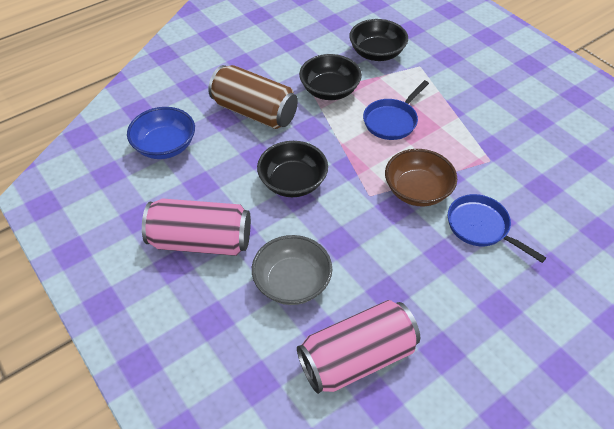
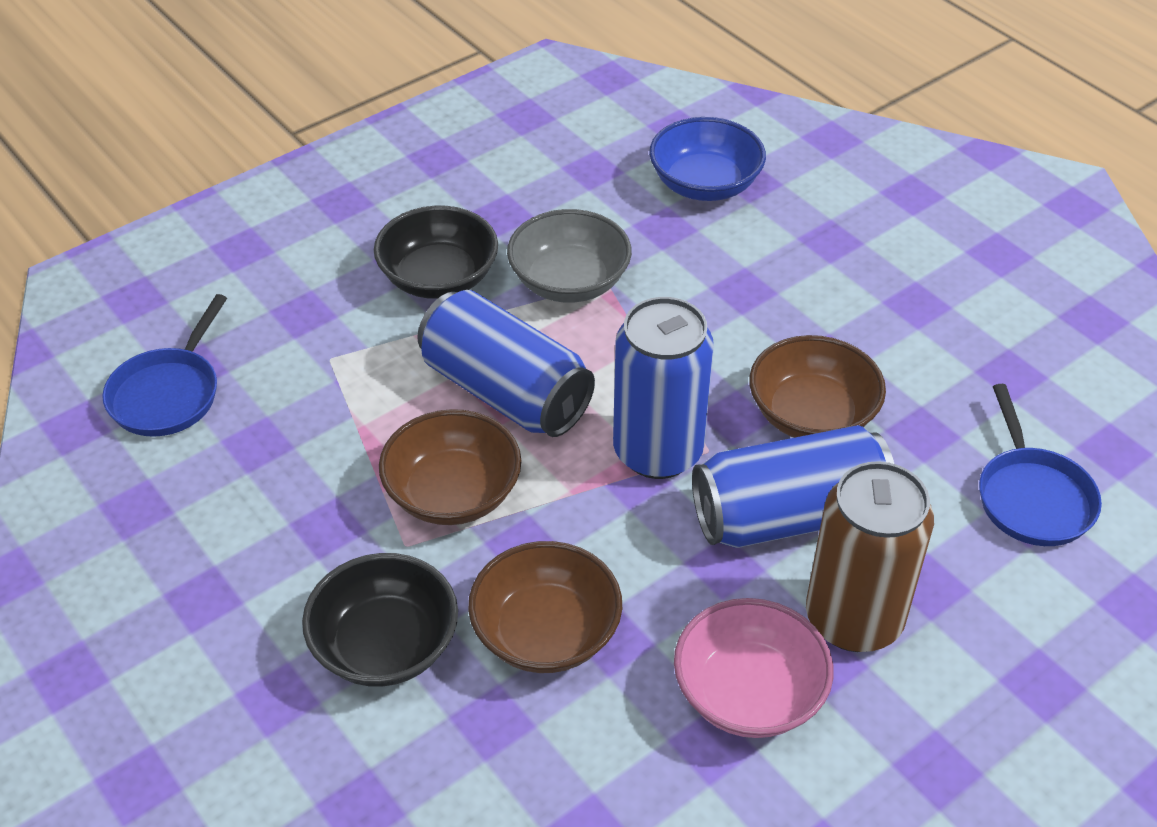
black bowl: 3 -> 2
blue can: 0 -> 3
brown bowl: 1 -> 3
pink bowl: 0 -> 1
pink can: 2 -> 0

